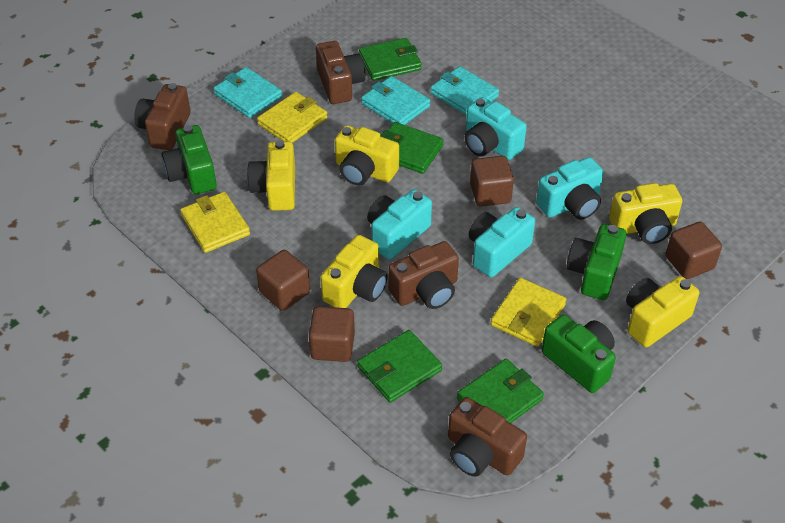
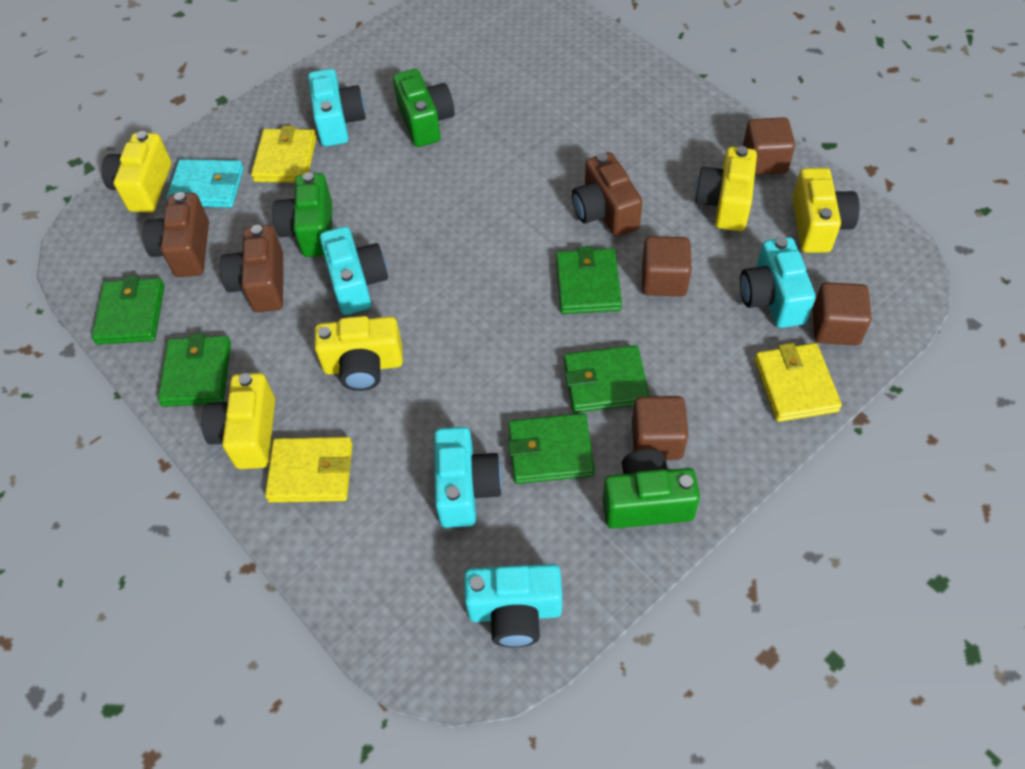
brown camera: 4 -> 3
green wallet: 4 -> 5
turquoise camera: 4 -> 5
turquoise wallet: 3 -> 1

